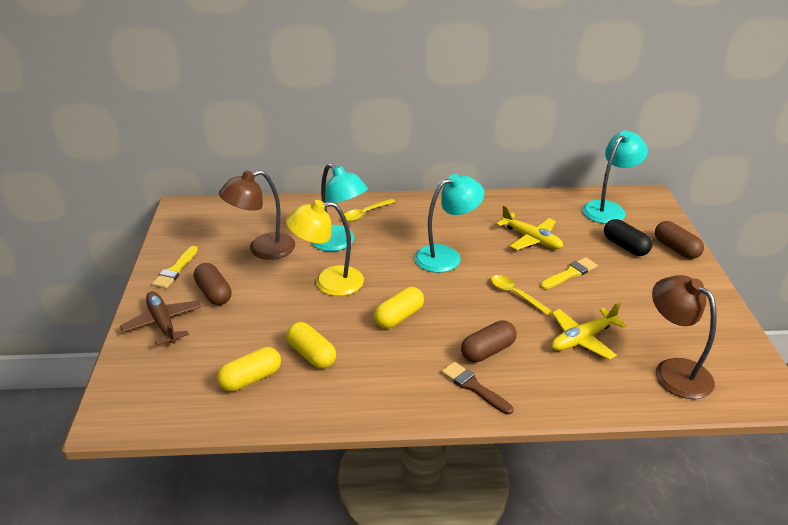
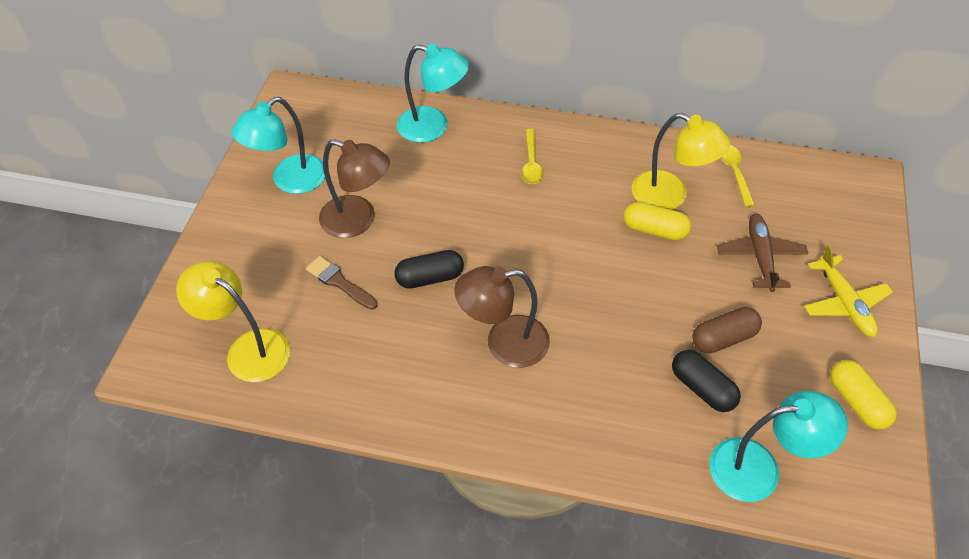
black capsule: 1 -> 2
brown capsule: 3 -> 1
yellow brush: 2 -> 0
yellow capsule: 3 -> 2
yellow lamp: 1 -> 2
yellow plane: 2 -> 1

